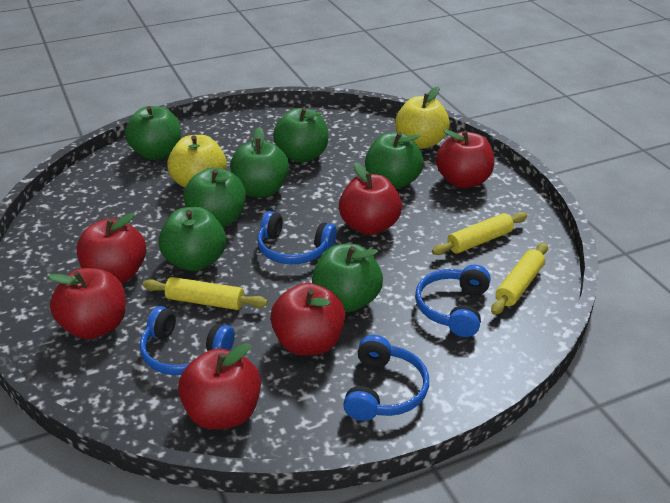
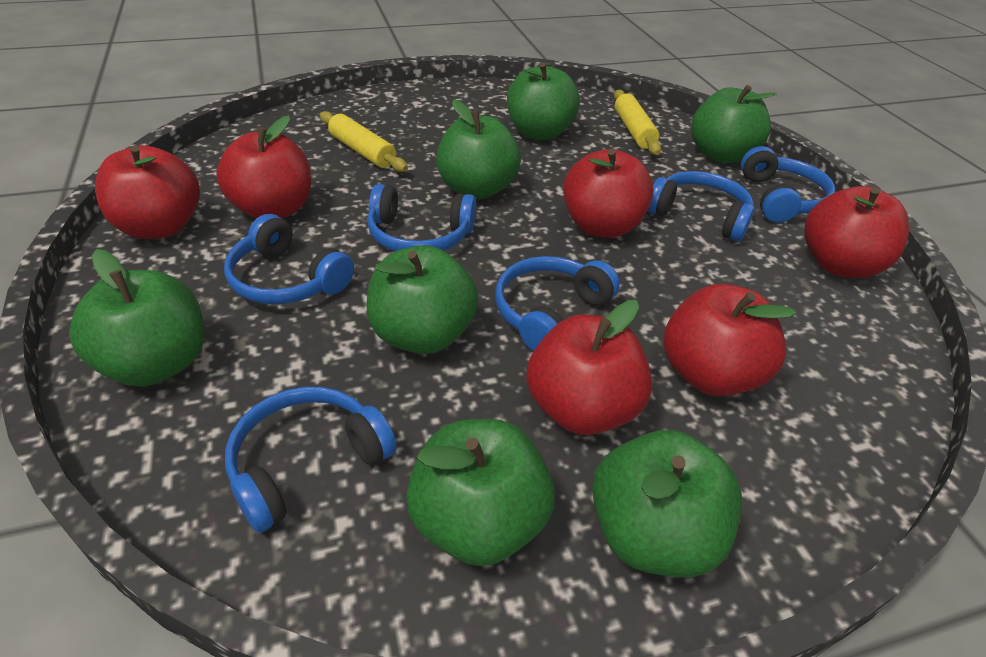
blue headphones: 4 -> 6
yellow apple: 2 -> 0
yellow rolling pin: 3 -> 2

